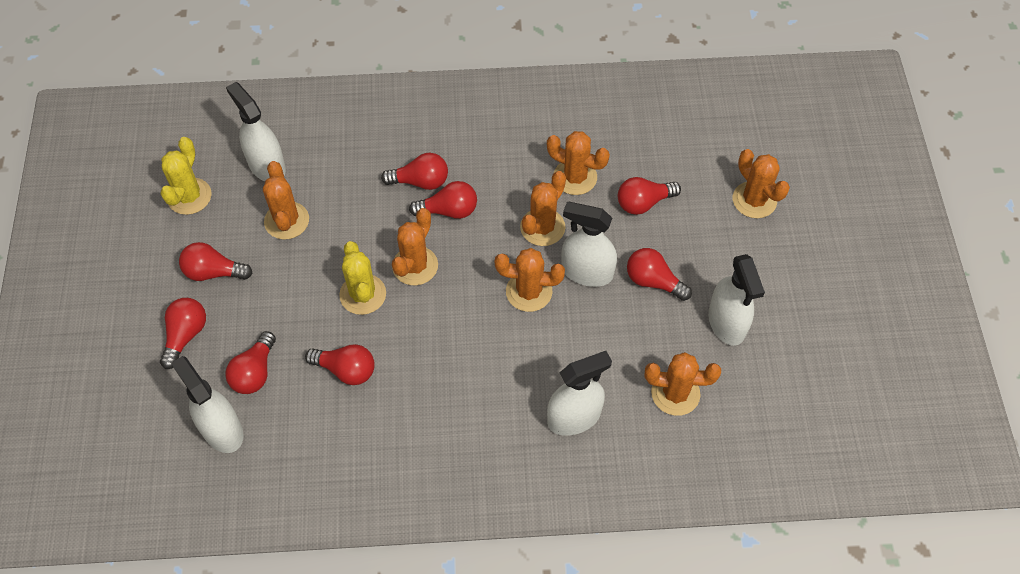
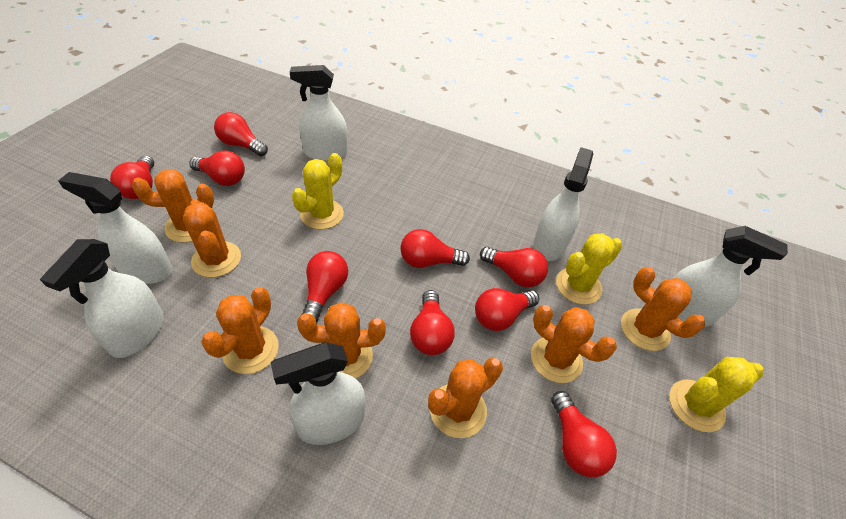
red light bulb: 8 -> 9
white spray bottle: 5 -> 6
yellow cactus: 2 -> 3

